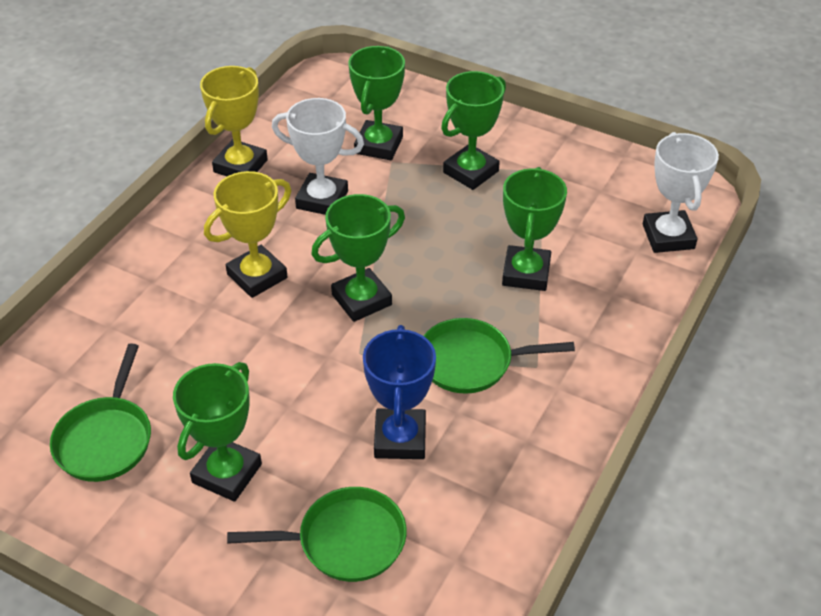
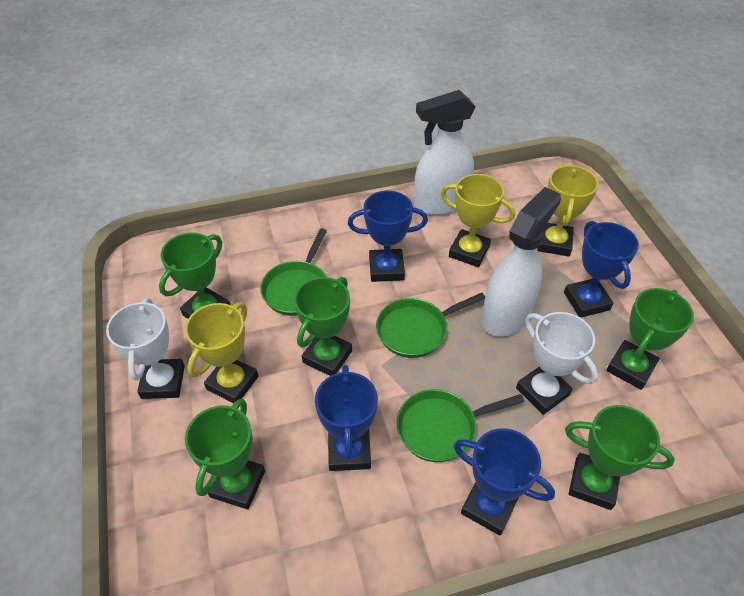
blue trophy: 1 -> 4
white spray bottle: 0 -> 2
yellow trophy: 2 -> 3

